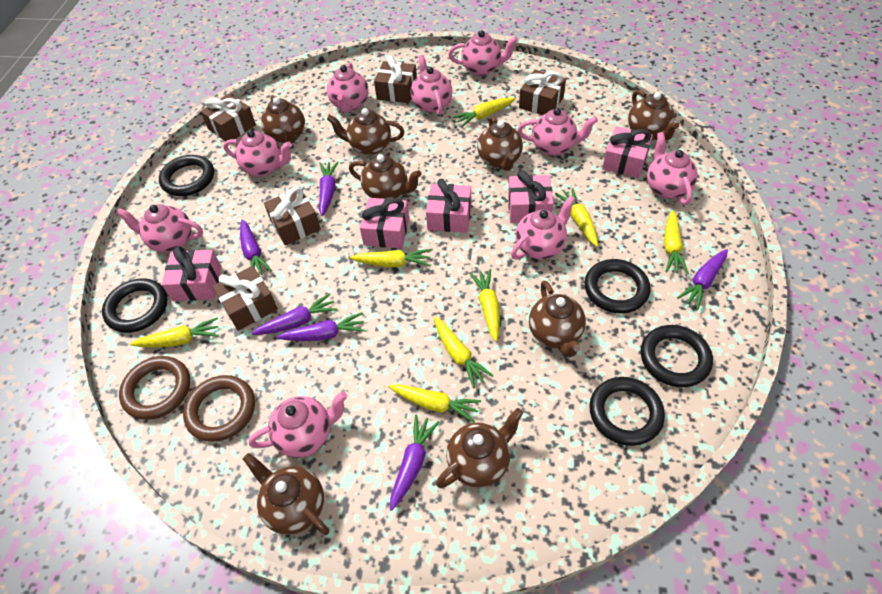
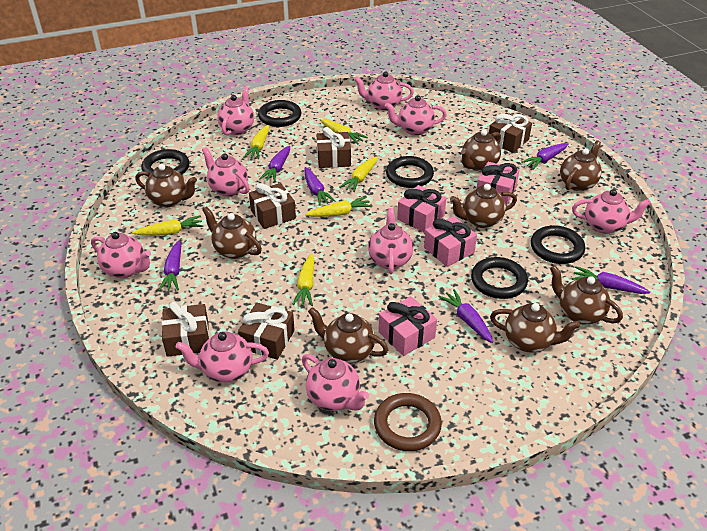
brown ring: 2 -> 1
pink gift: 5 -> 4
yellow carrot: 8 -> 6

